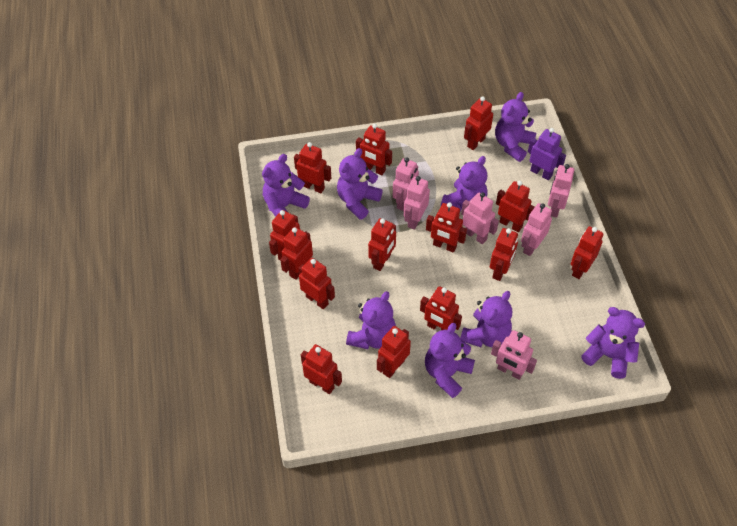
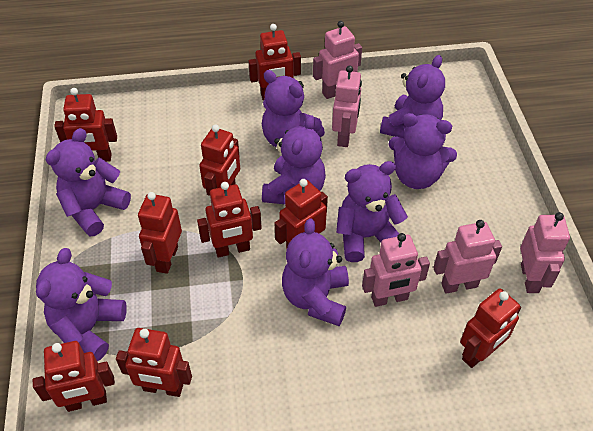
pink robot: 6 -> 5
purple robot: 1 -> 0
red robot: 14 -> 9

